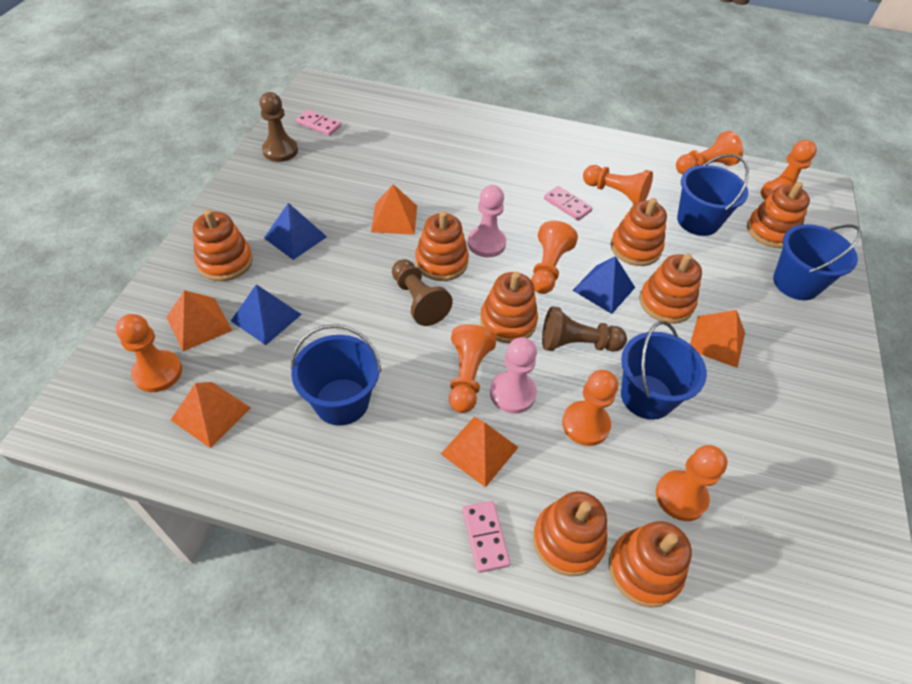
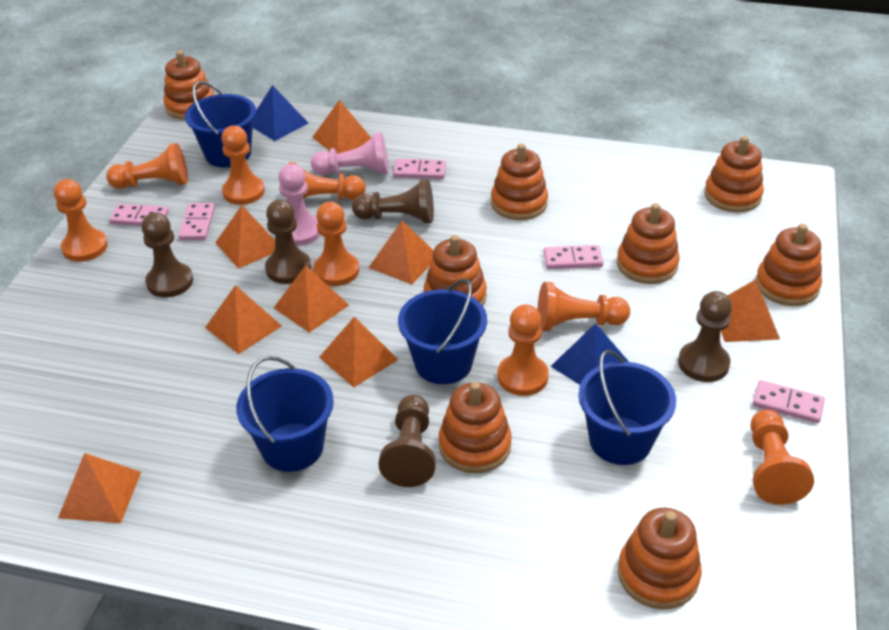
blue pyramid: 3 -> 2
brown pawn: 3 -> 5
orange pyramid: 5 -> 8
pink domino: 3 -> 5

